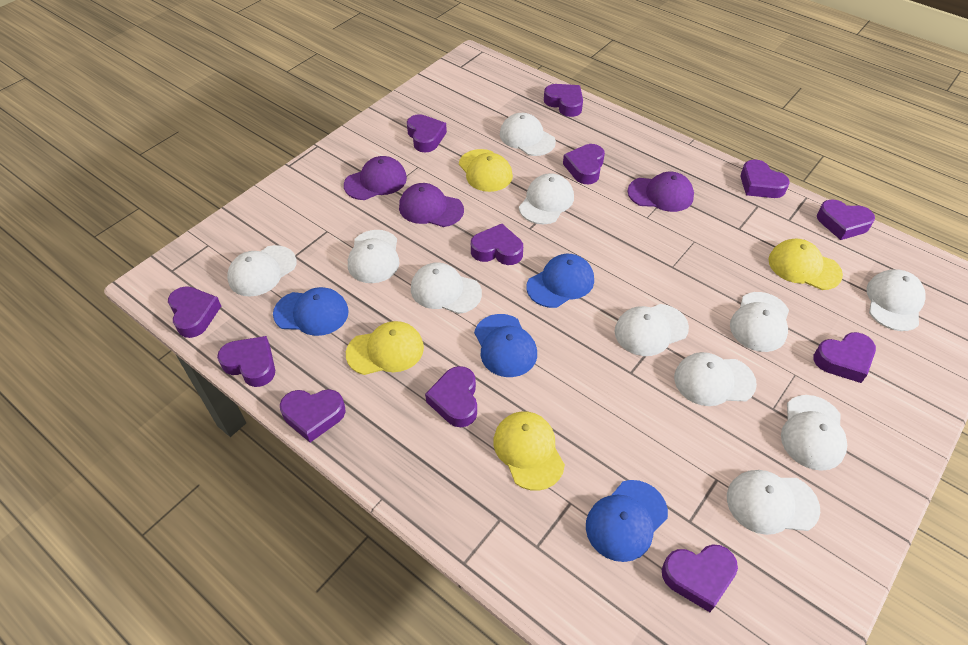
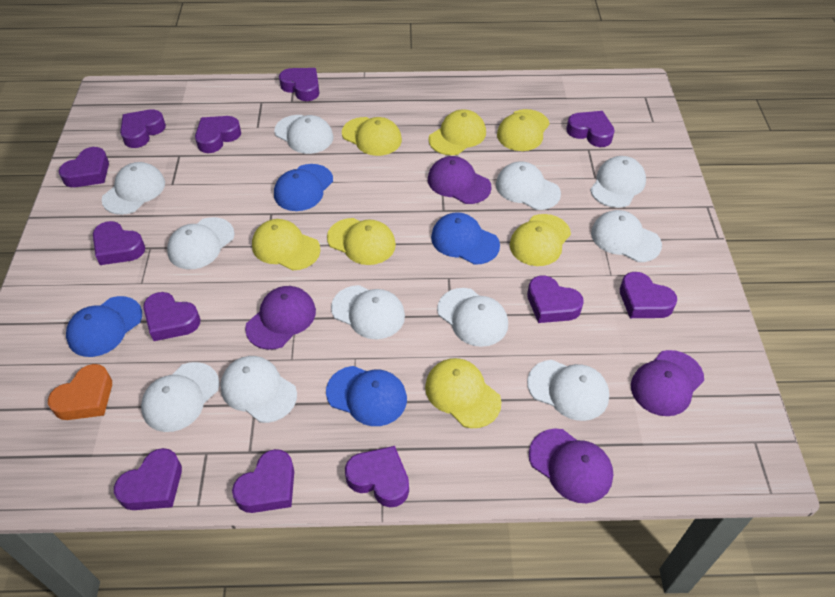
orange heart: 0 -> 1
purple cap: 3 -> 4
yellow cap: 4 -> 7

